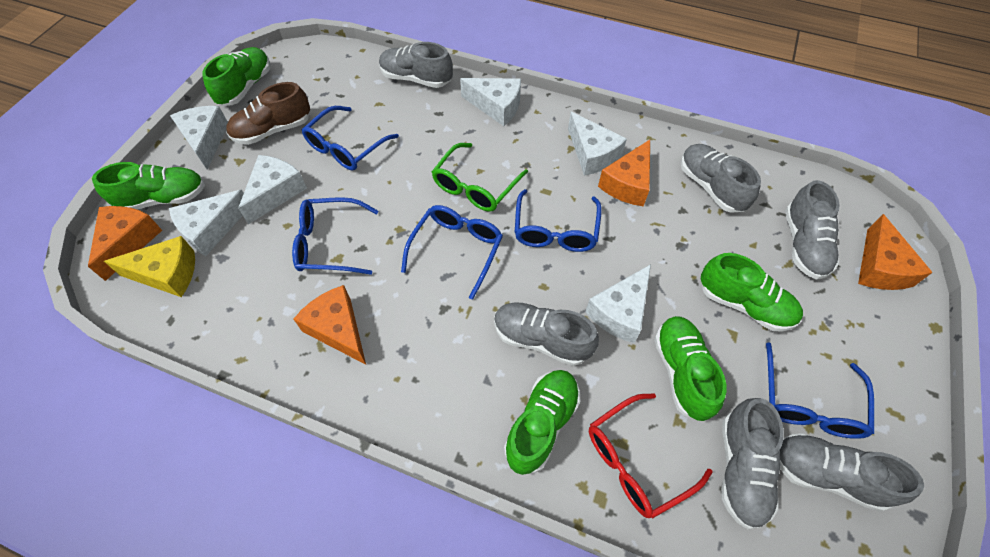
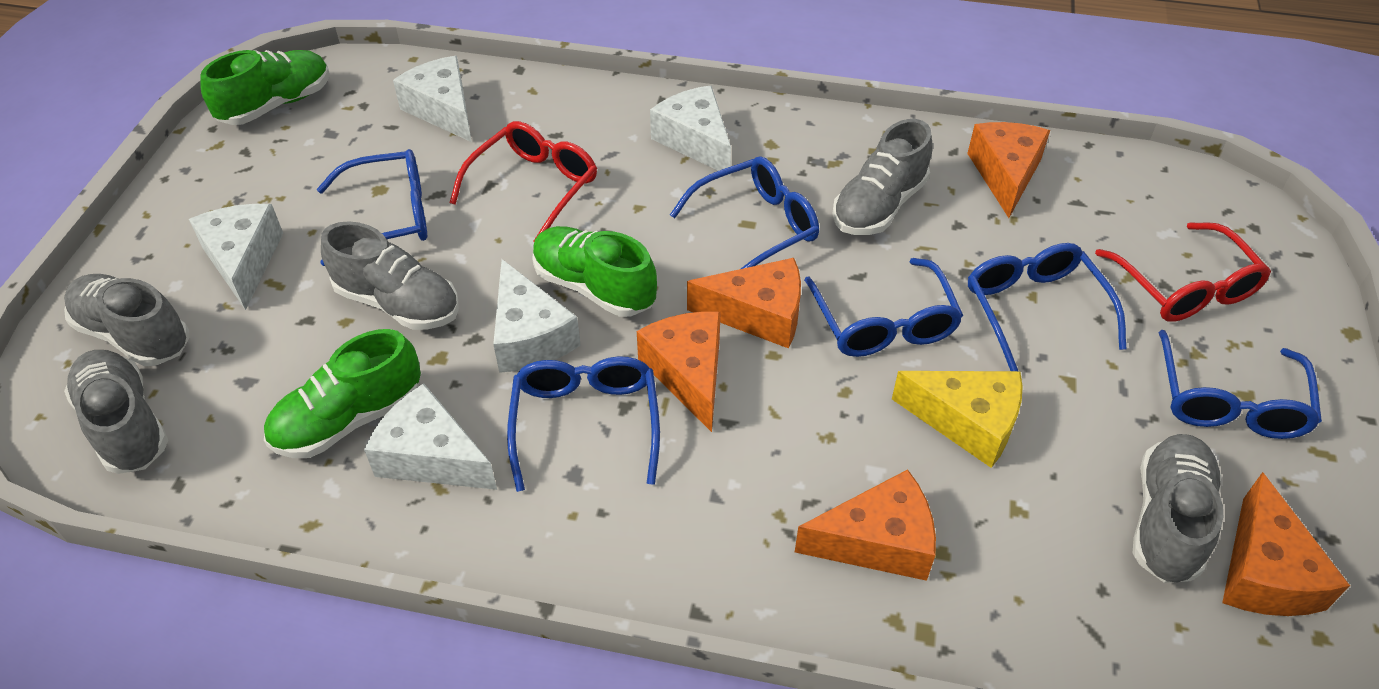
blue glasses: 5 -> 6
brown shoe: 1 -> 0
green glasses: 1 -> 0
green shoe: 5 -> 3
grey shoe: 6 -> 5
orange cheese: 4 -> 5
red glasses: 1 -> 2
white cheese: 6 -> 5

